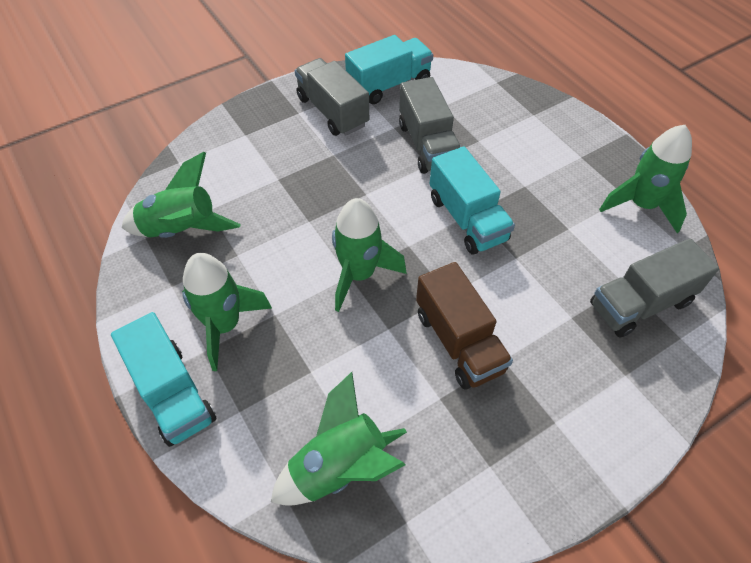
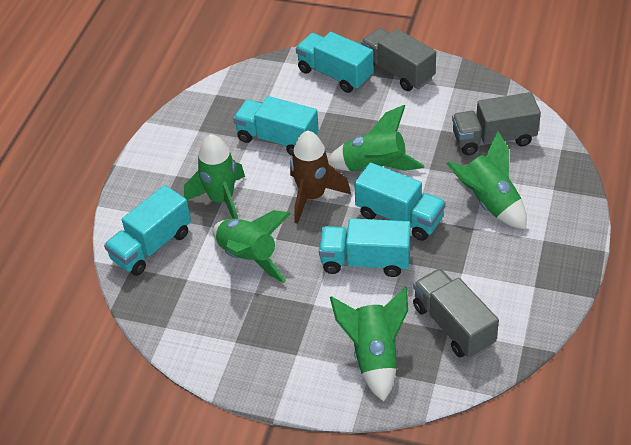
brown rocket: 0 -> 1
brown truck: 1 -> 0
turquoise truck: 3 -> 5

